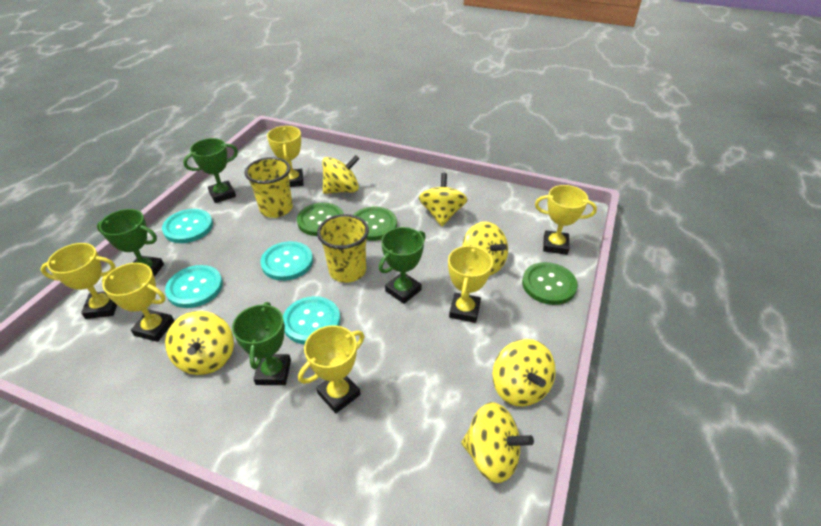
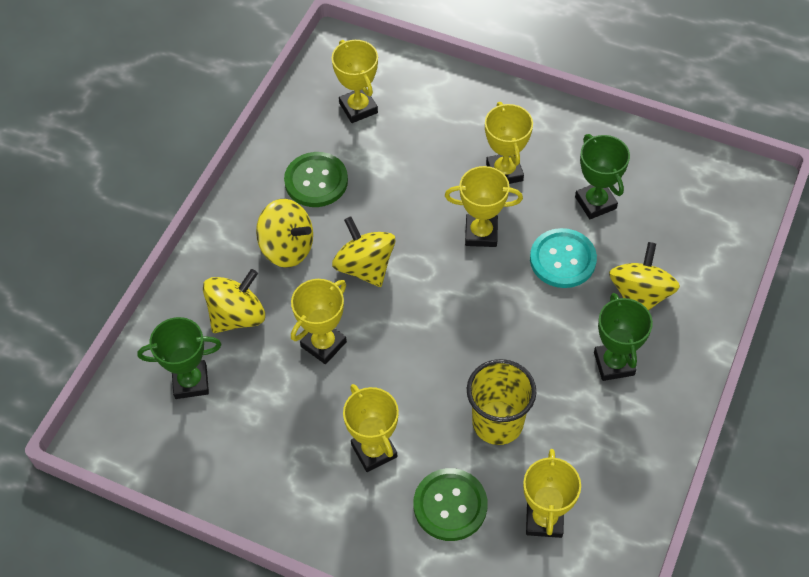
green button: 3 -> 2
green trophy: 4 -> 3
turquoise button: 4 -> 1
yellow cup: 2 -> 1
yellow spinning top: 6 -> 4

